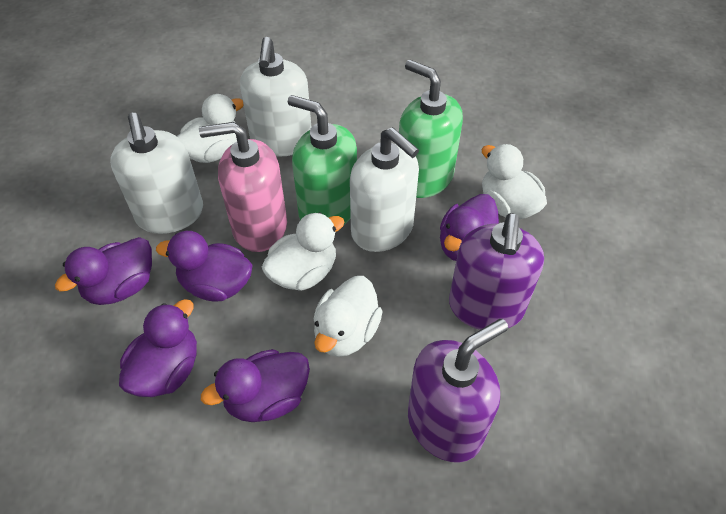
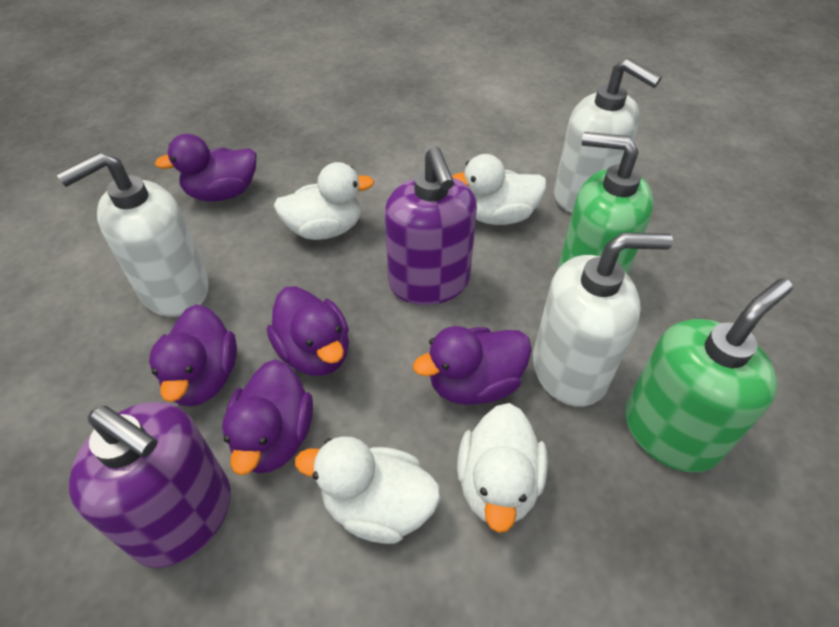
pink soap dispenser: 1 -> 0

